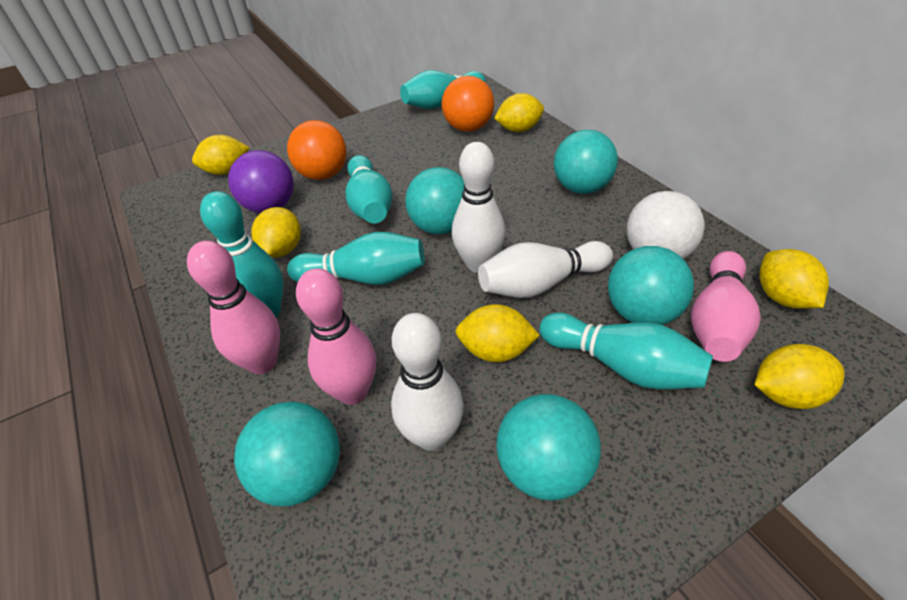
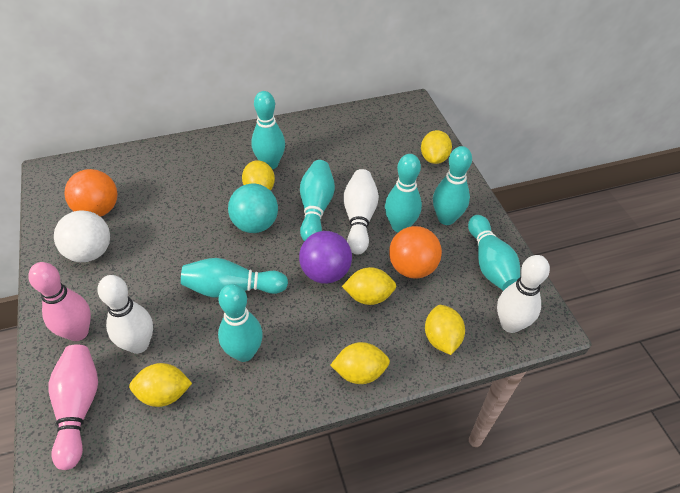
pink bowling pin: 3 -> 2
turquoise ball: 5 -> 1
turquoise bowling pin: 5 -> 7

